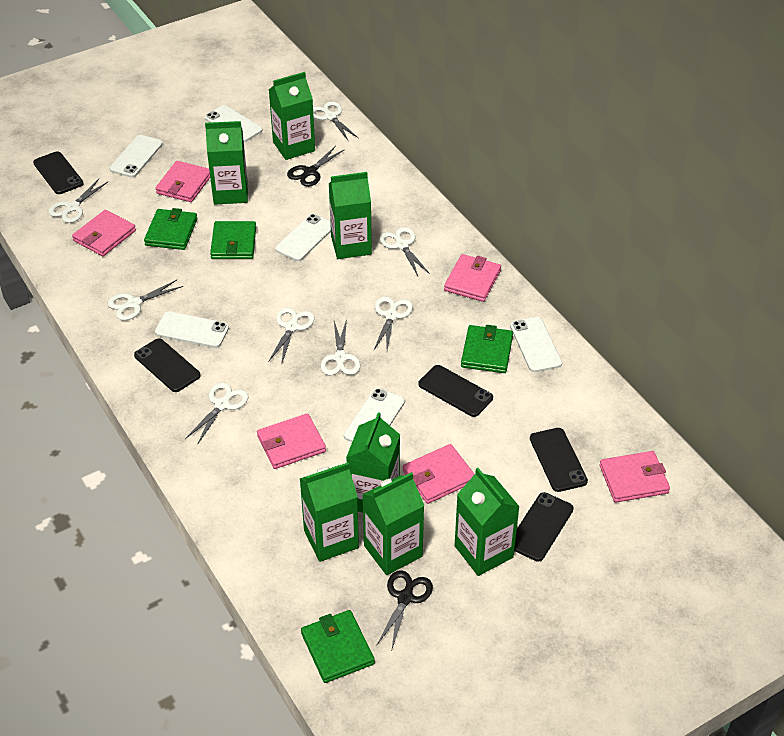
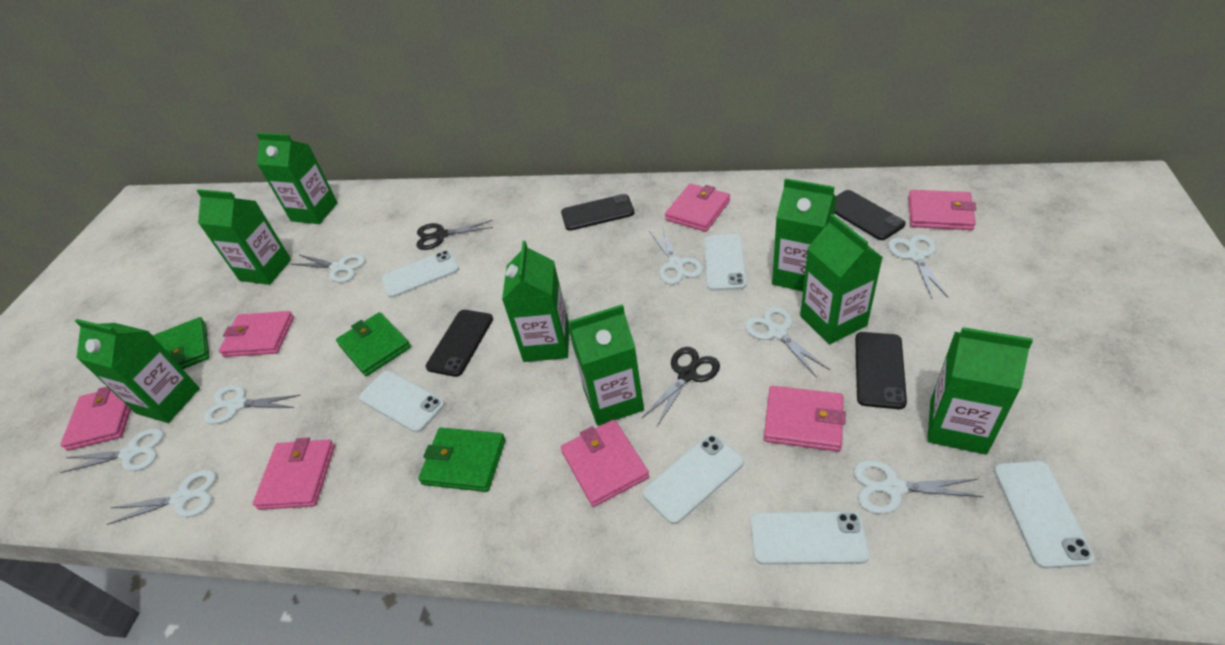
black phone: 5 -> 4
green carton: 7 -> 8
green wallet: 4 -> 3
pink wallet: 6 -> 7

